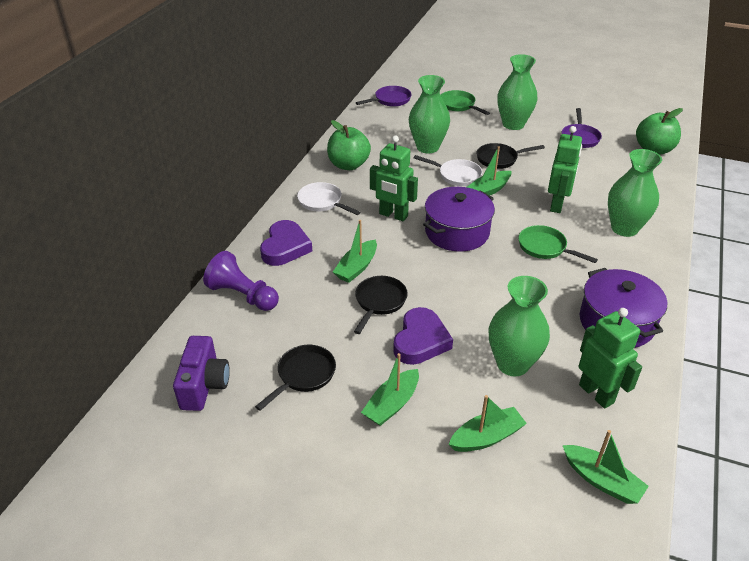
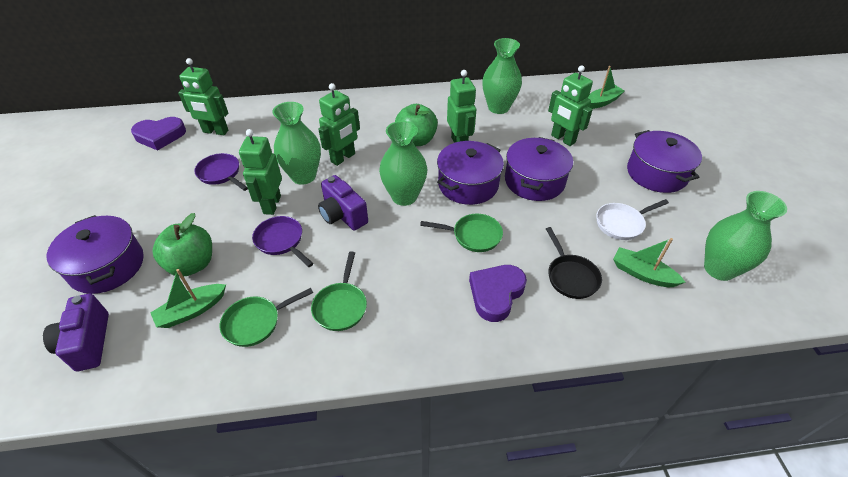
black pan: 3 -> 1
green boat: 5 -> 3
green pan: 2 -> 3
green robot: 3 -> 5
purple camera: 1 -> 2
purple pawn: 1 -> 0
purple pot: 2 -> 4
white pan: 2 -> 1

